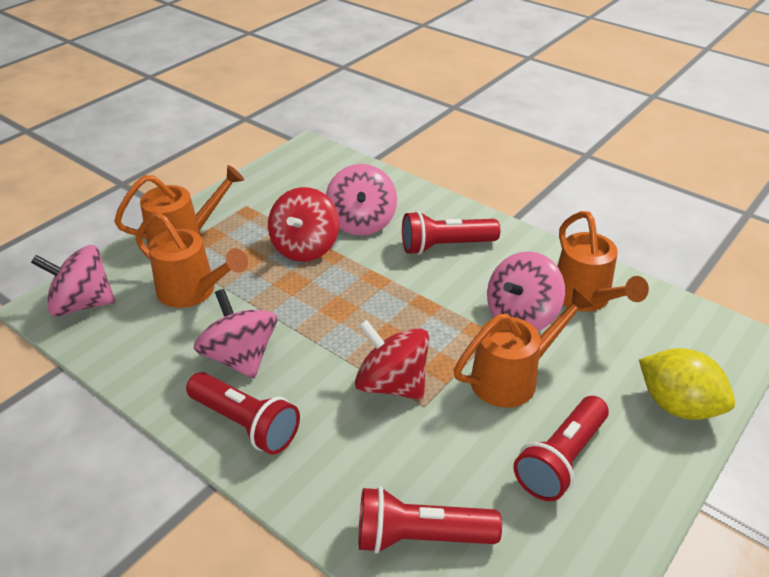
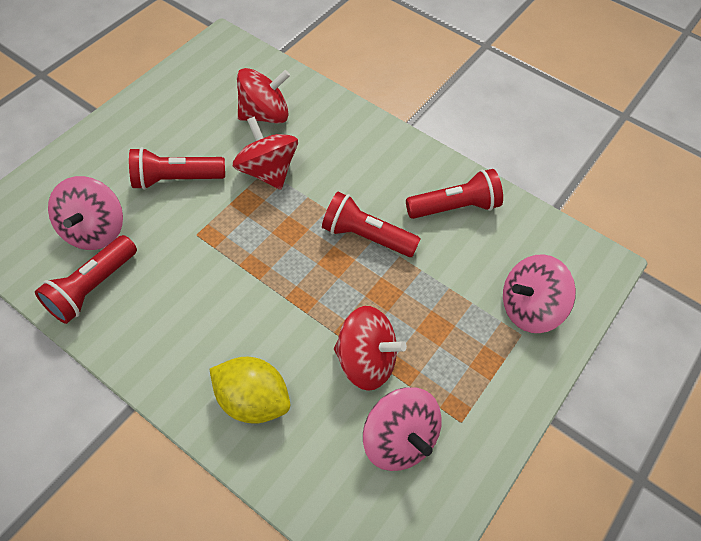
orange watering can: 4 -> 0
pink spinning top: 4 -> 3
red spinning top: 2 -> 3

